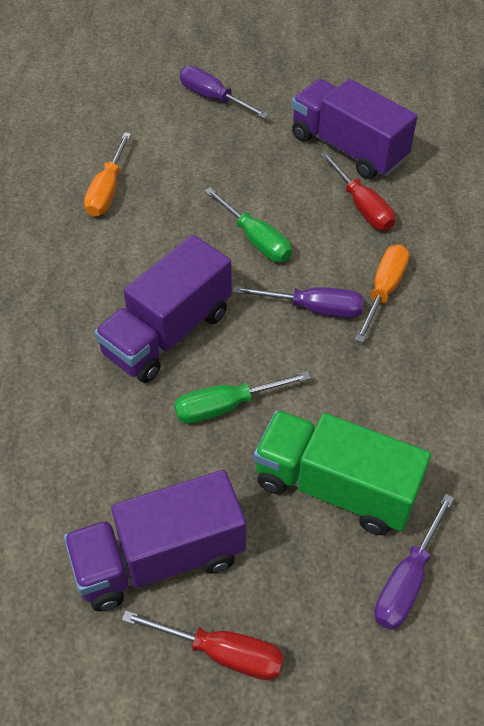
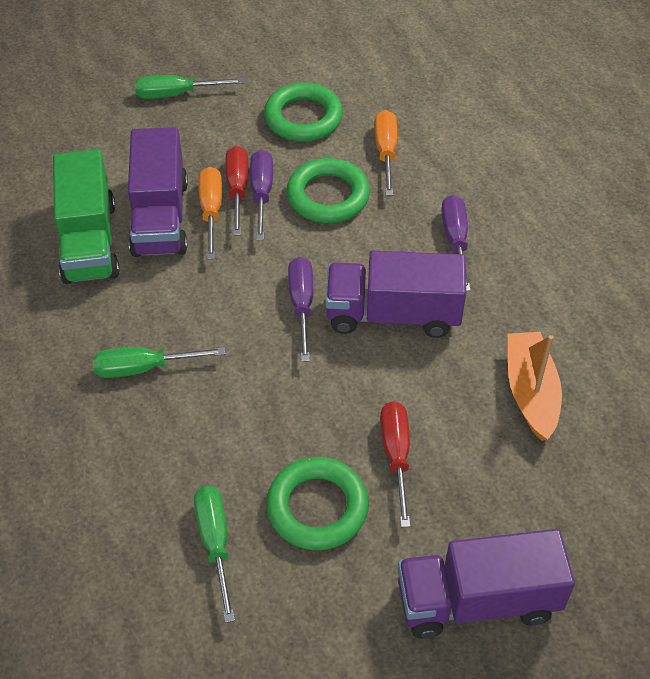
green ring: 0 -> 3
green screwdriver: 2 -> 3
orange boat: 0 -> 1

